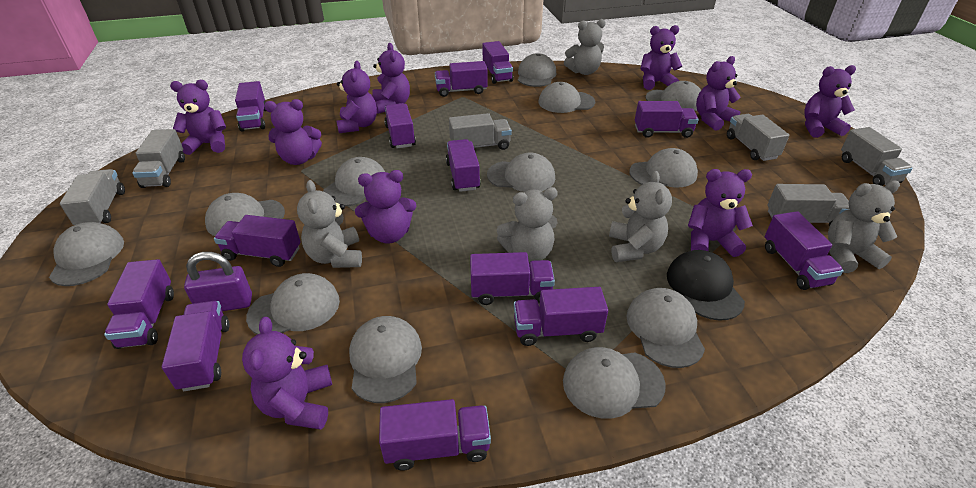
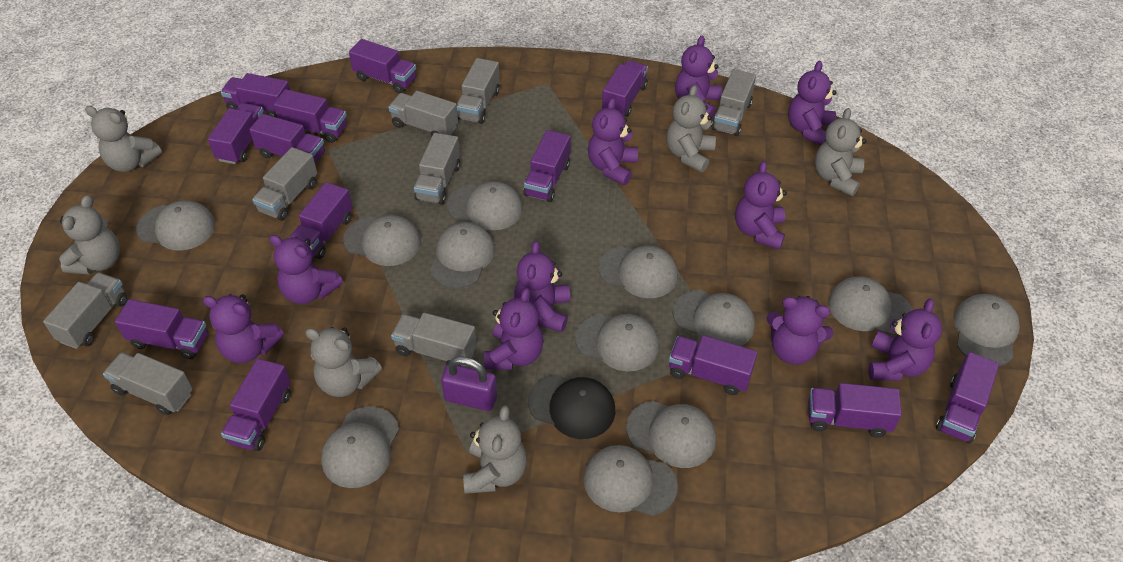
grey teddy bear: 5 -> 6
grey truck: 6 -> 8

